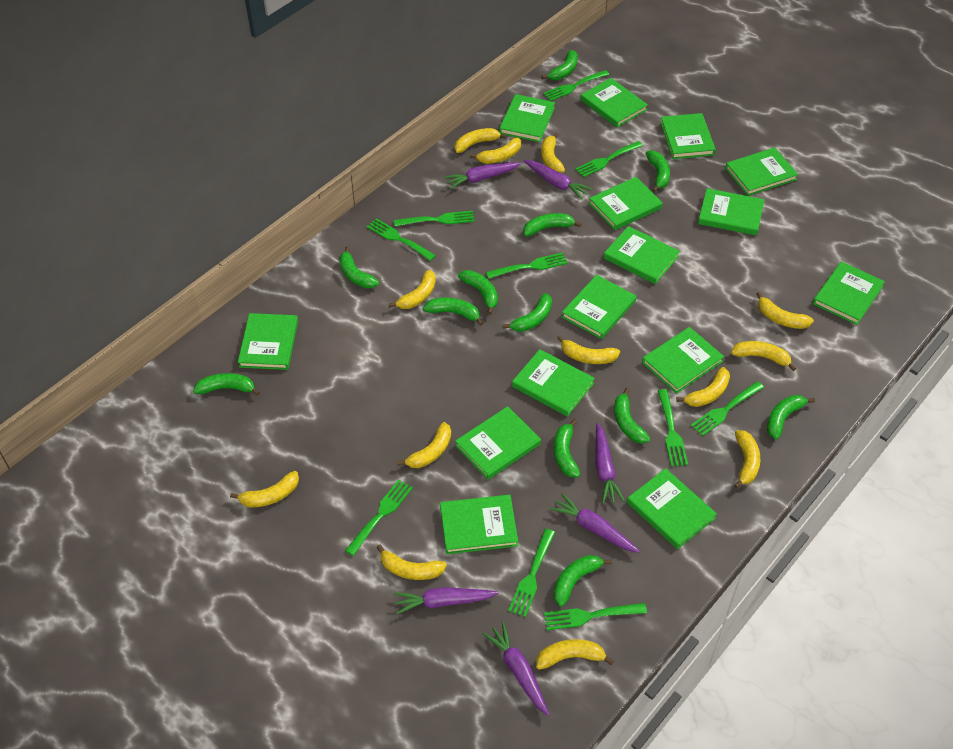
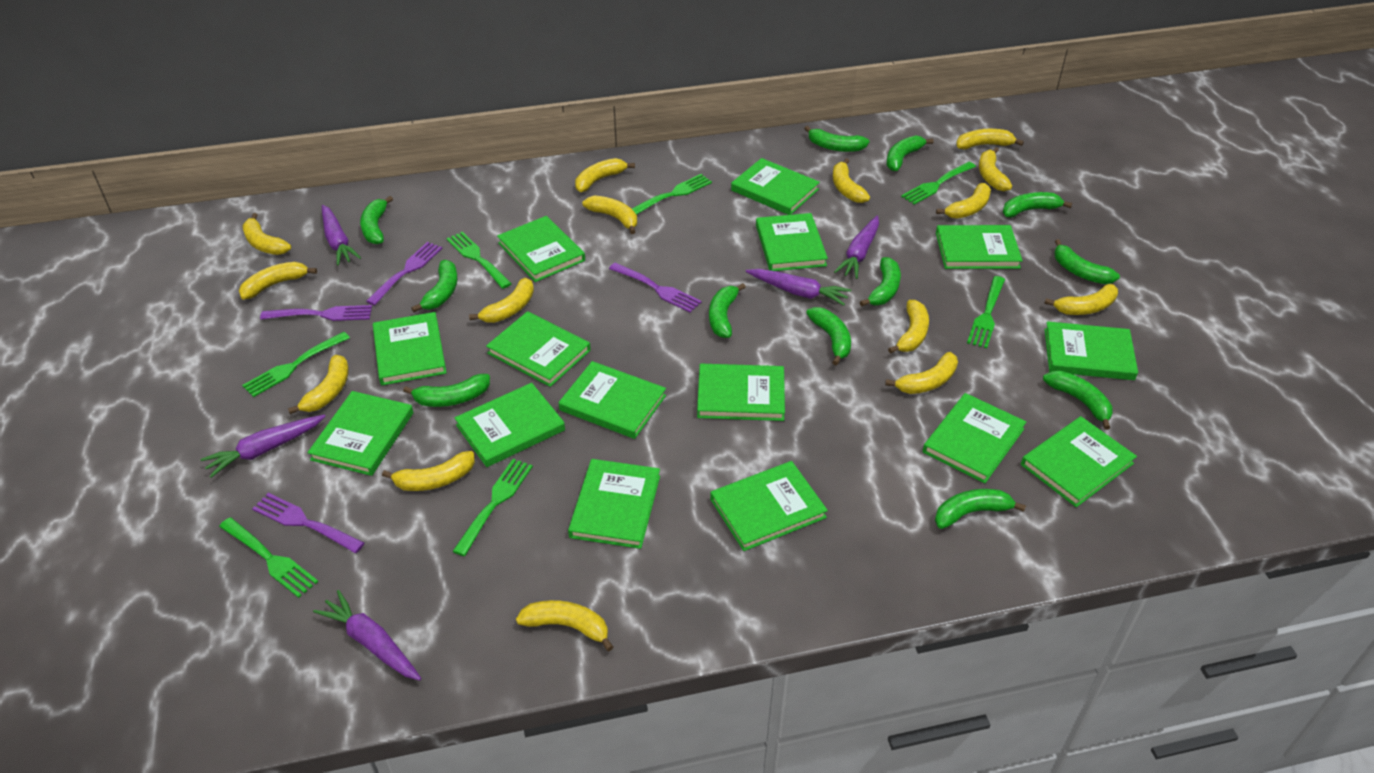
green fork: 10 -> 7
purple carrot: 6 -> 5
purple fork: 0 -> 4
yellow banana: 13 -> 15

